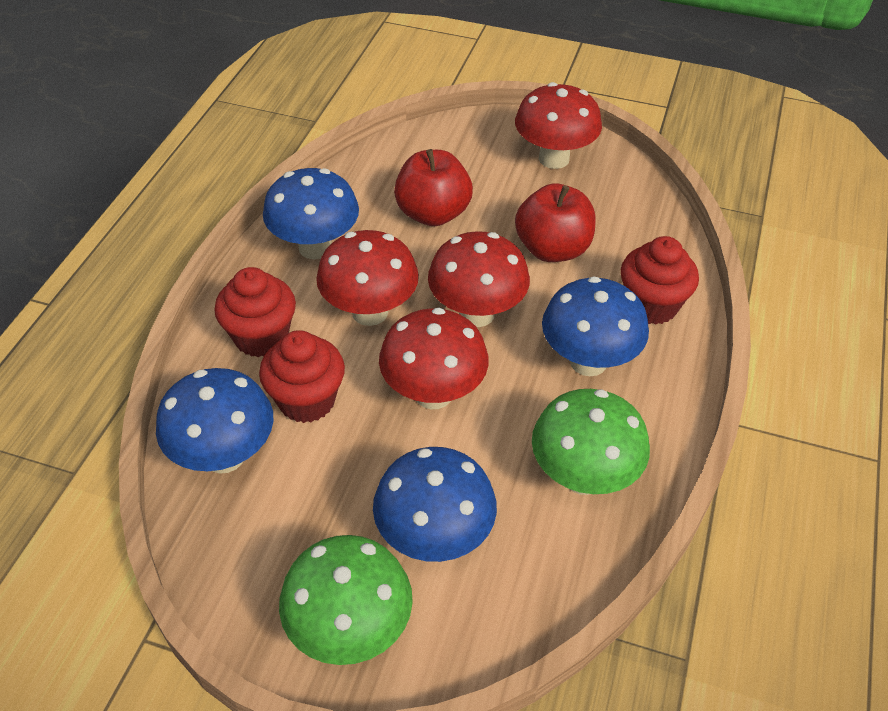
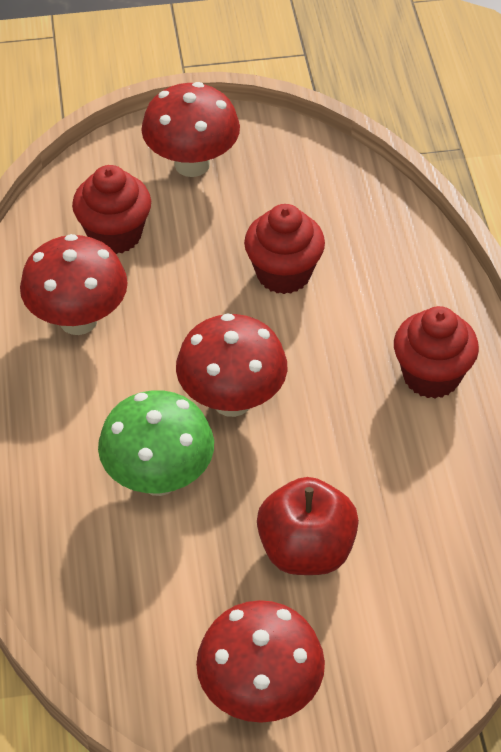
blue mushroom: 4 -> 0
green mushroom: 2 -> 1
red apple: 2 -> 1

